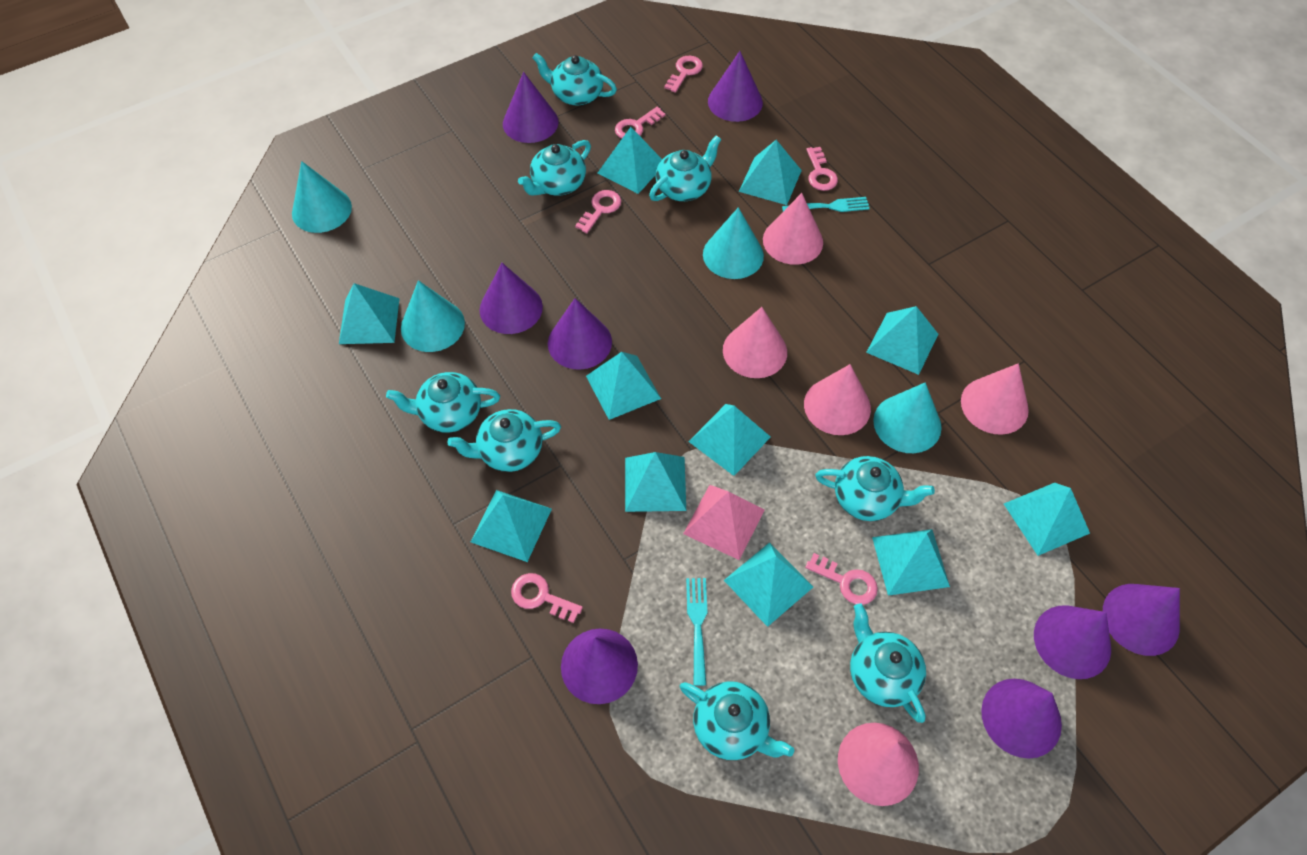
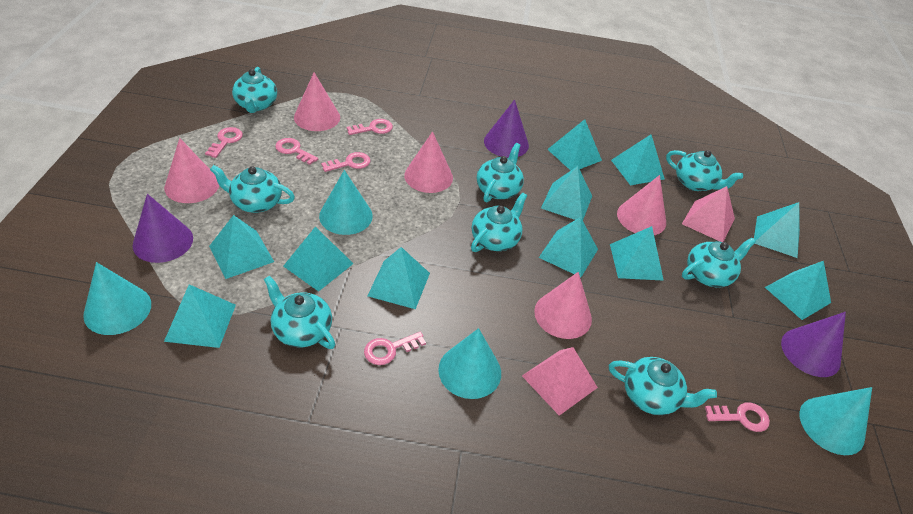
pink pyramid: 1 -> 2
purple cone: 8 -> 3
turquoise fork: 2 -> 0

